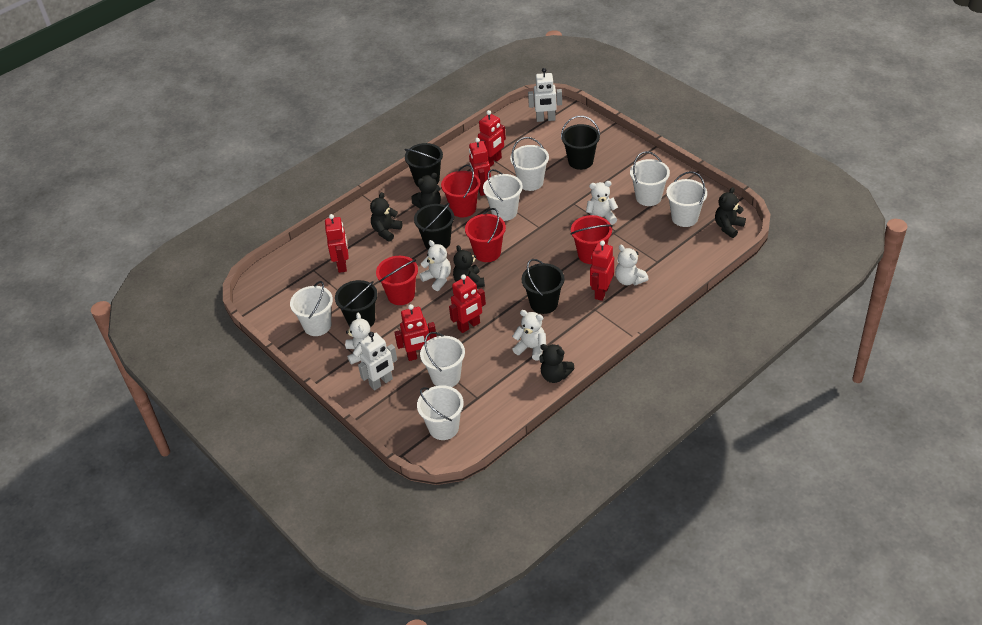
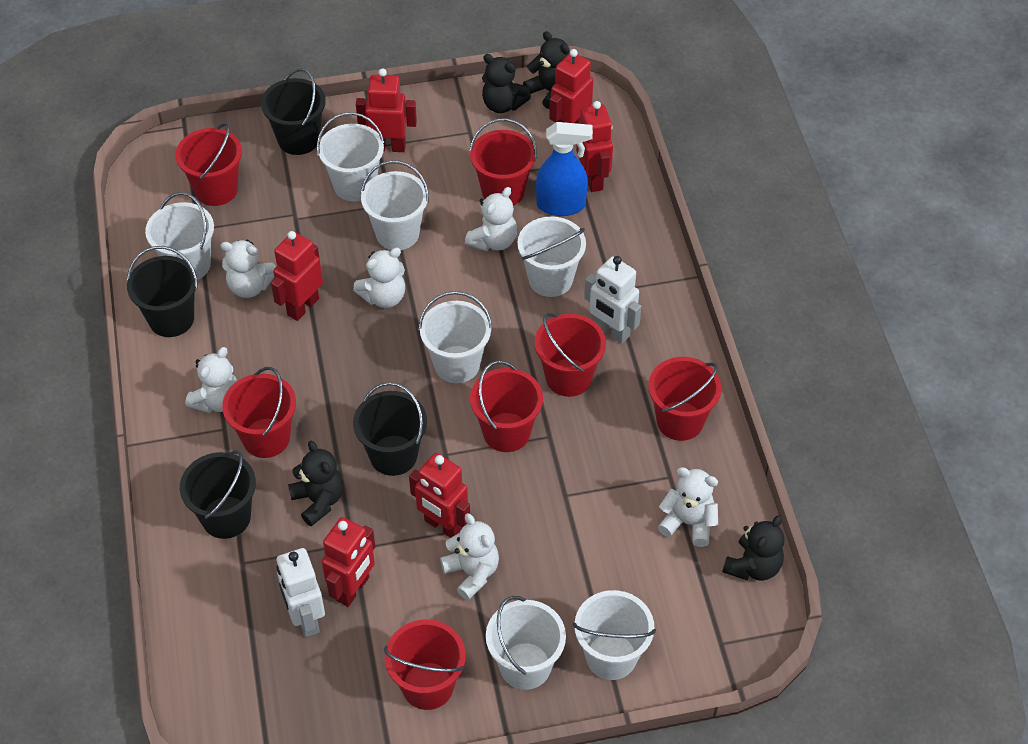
black bucket: 5 -> 4
black teddy bear: 5 -> 4
blue spray bottle: 0 -> 1
red bucket: 4 -> 7
white teddy bear: 5 -> 6

